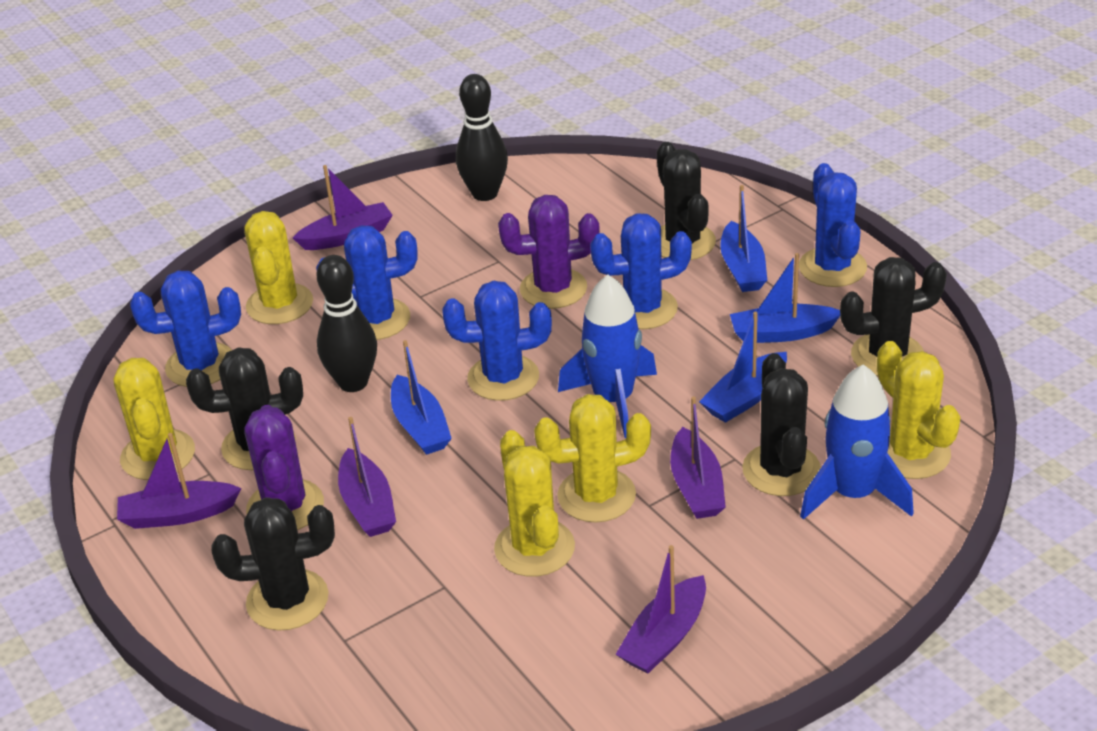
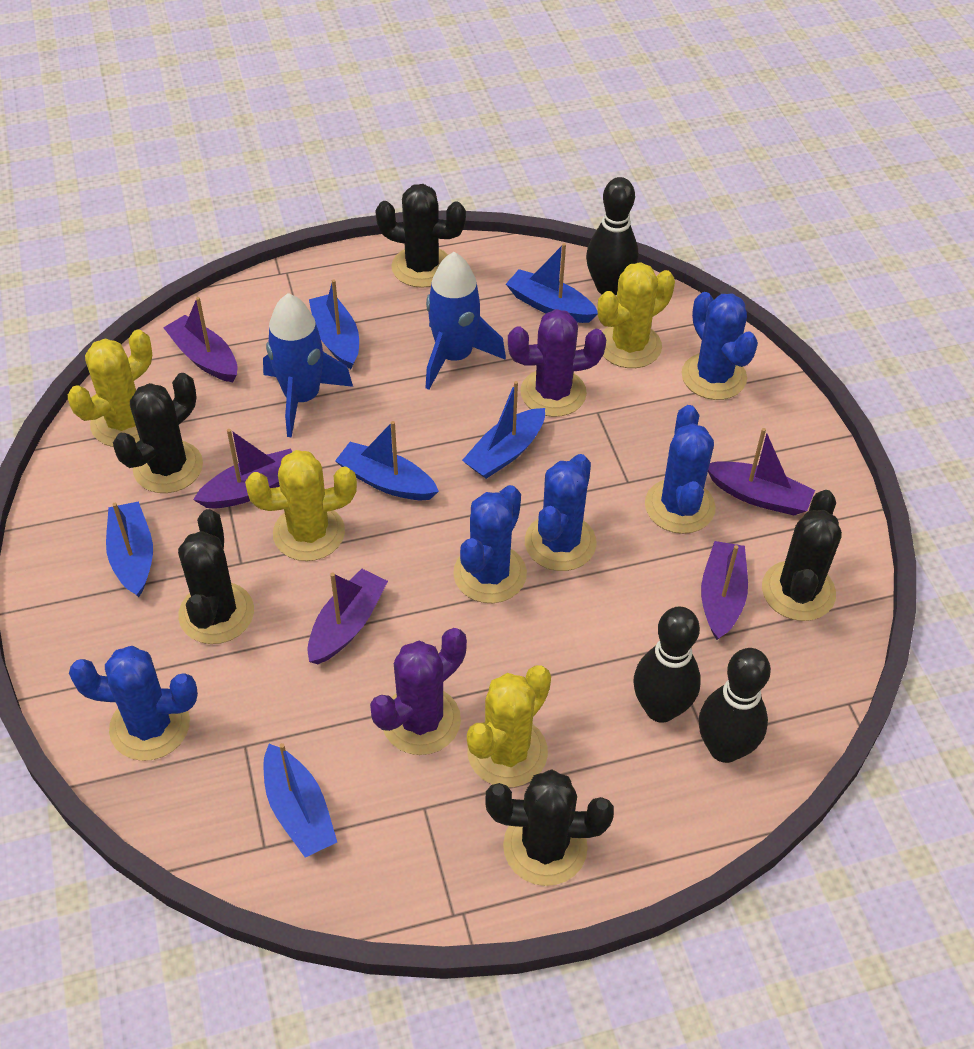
black bowling pin: 2 -> 3
blue boat: 4 -> 6
yellow cactus: 5 -> 4

